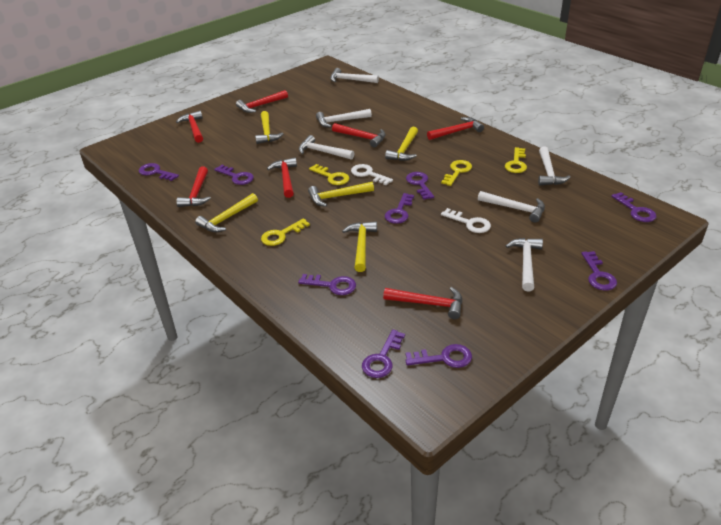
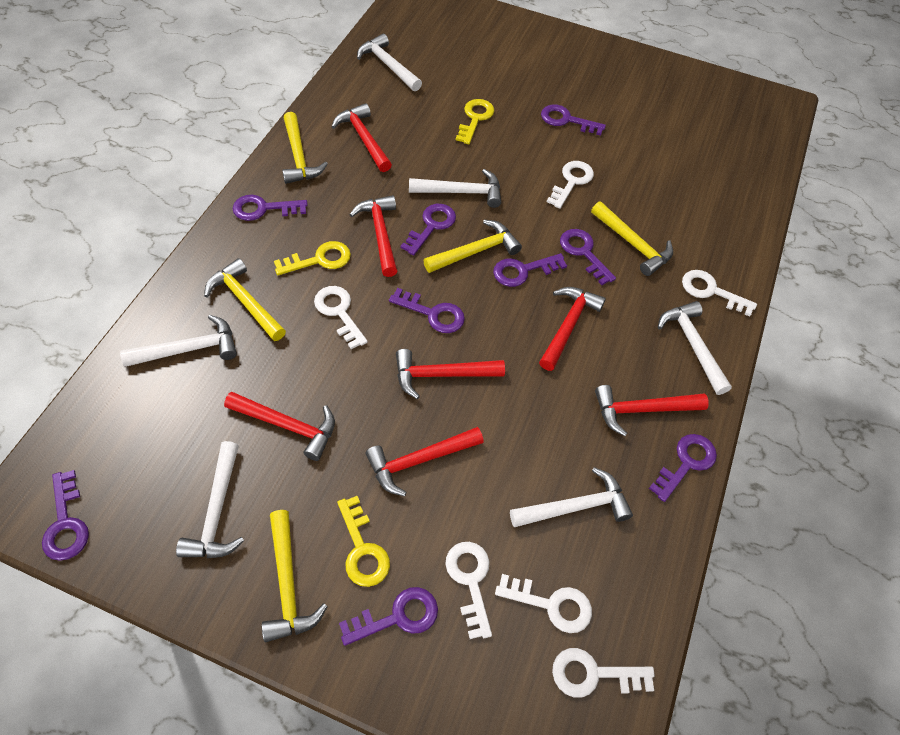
white key: 2 -> 6
yellow key: 4 -> 3

